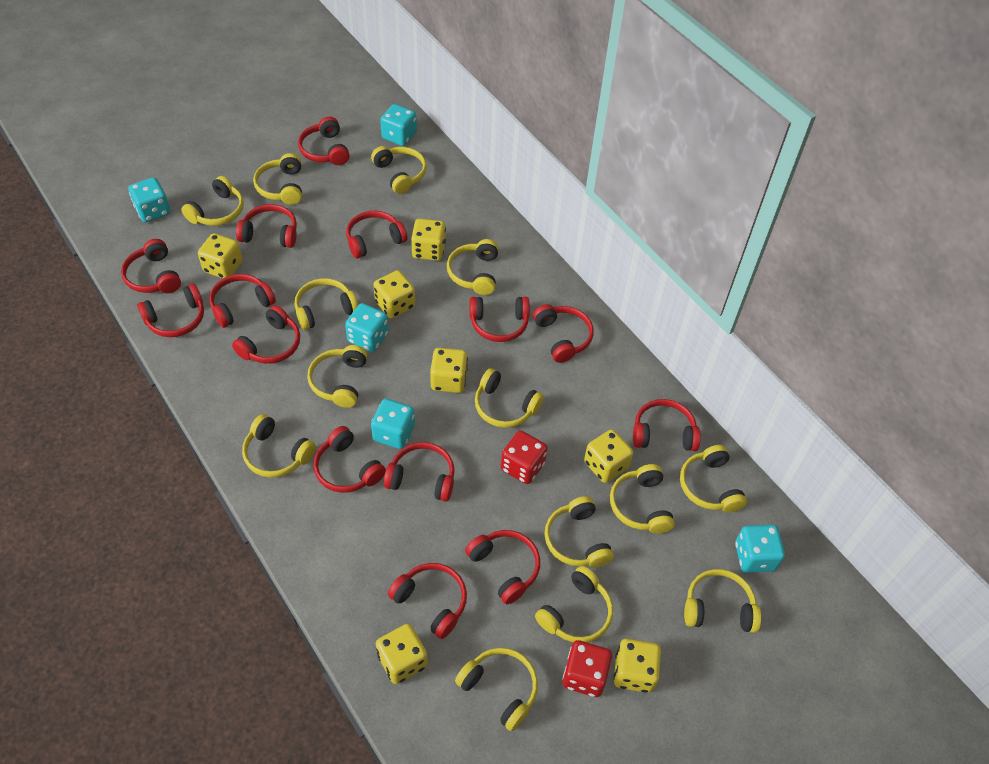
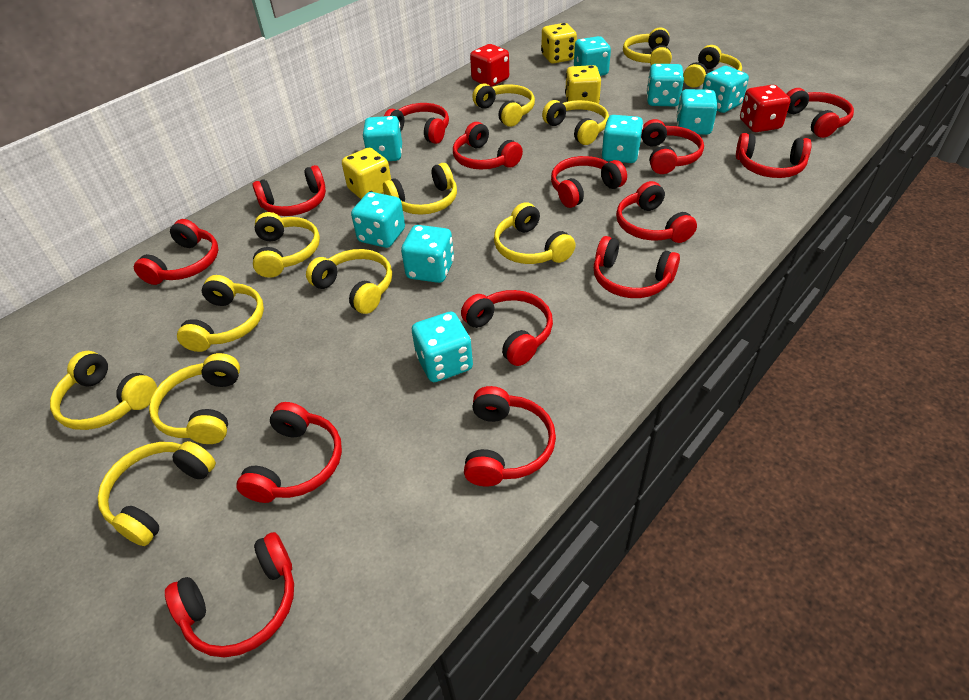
turquoise dice: 5 -> 9
yellow dice: 7 -> 3
yellow headphones: 14 -> 12

